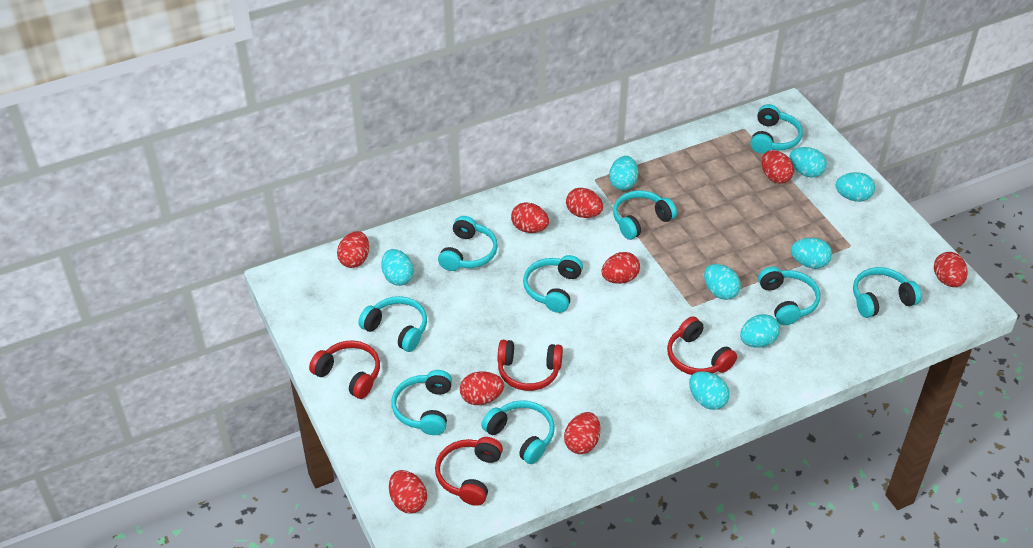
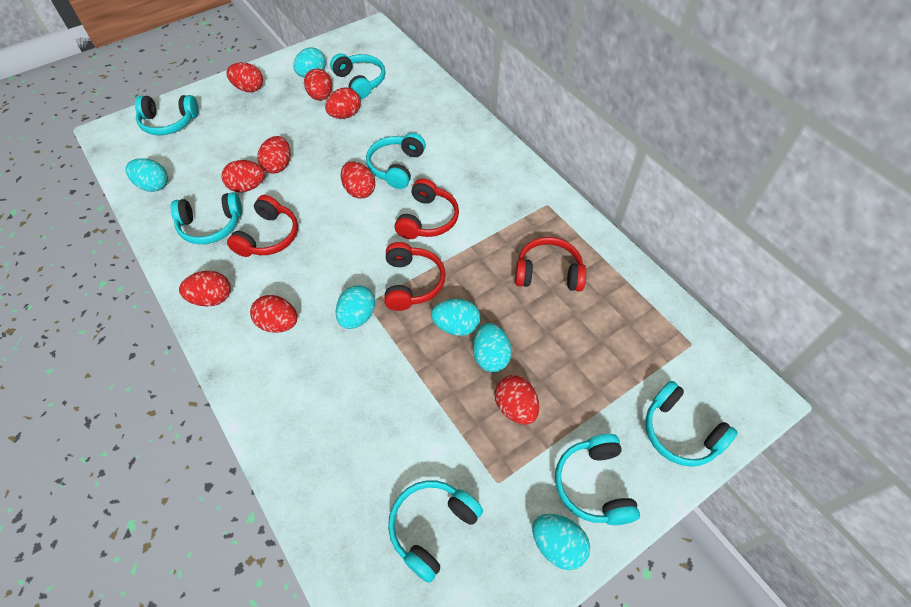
turquoise egg: 8 -> 6
turquoise headphones: 9 -> 7

